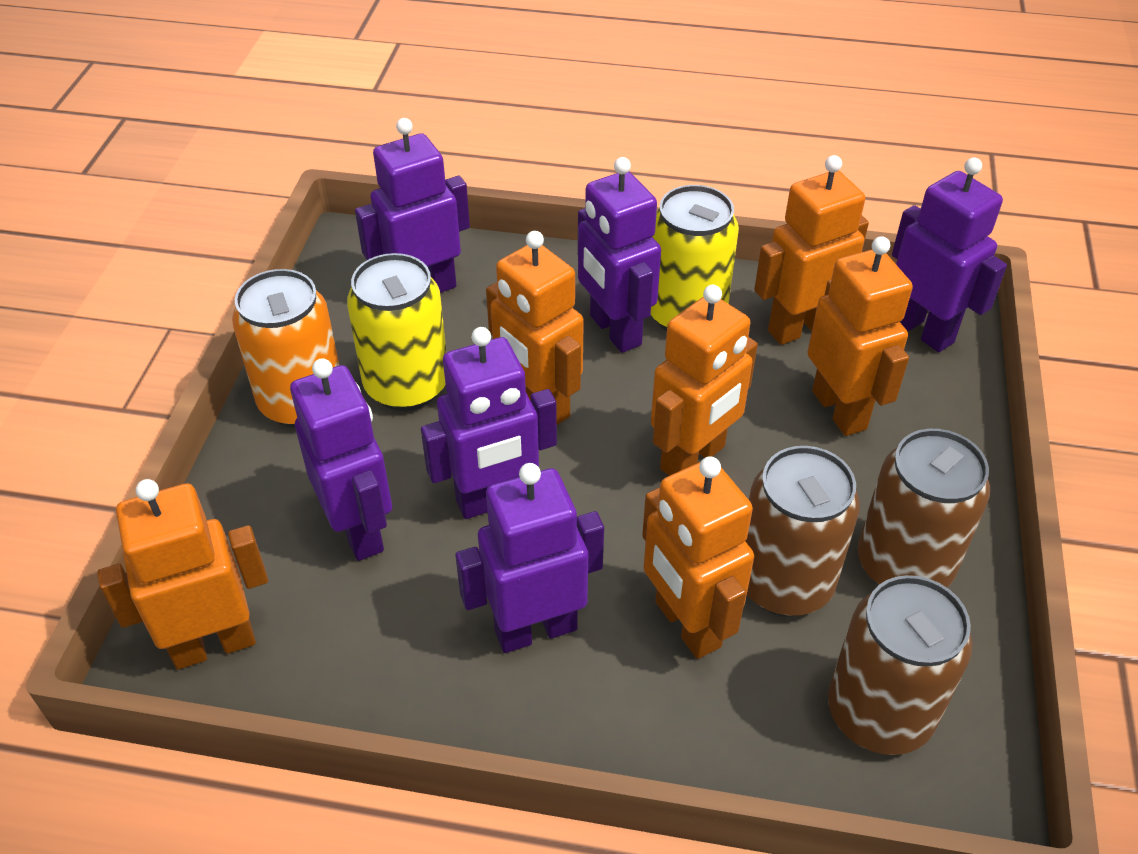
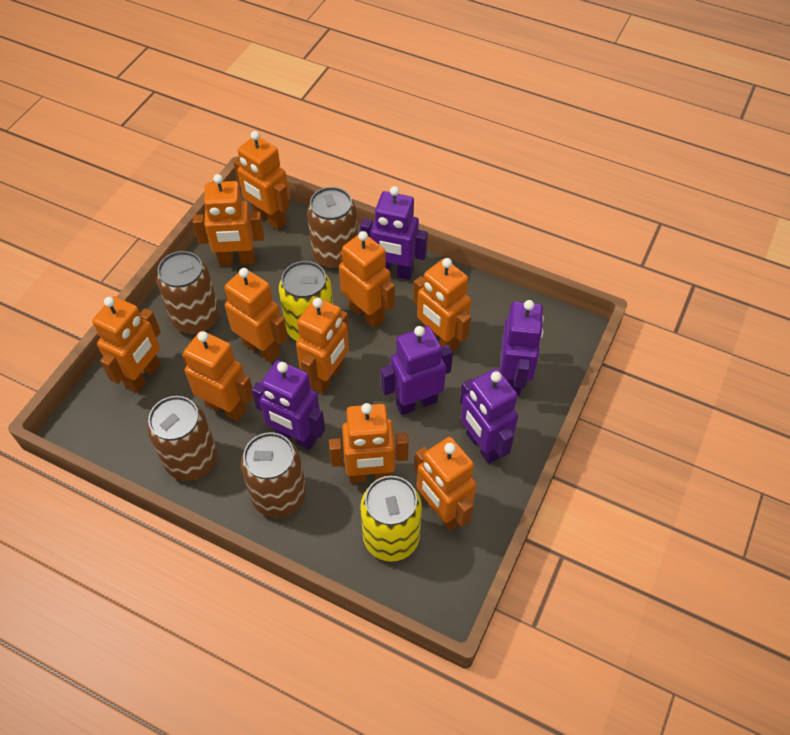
brown can: 3 -> 4
orange can: 1 -> 0
orange robot: 6 -> 10
purple robot: 6 -> 5

